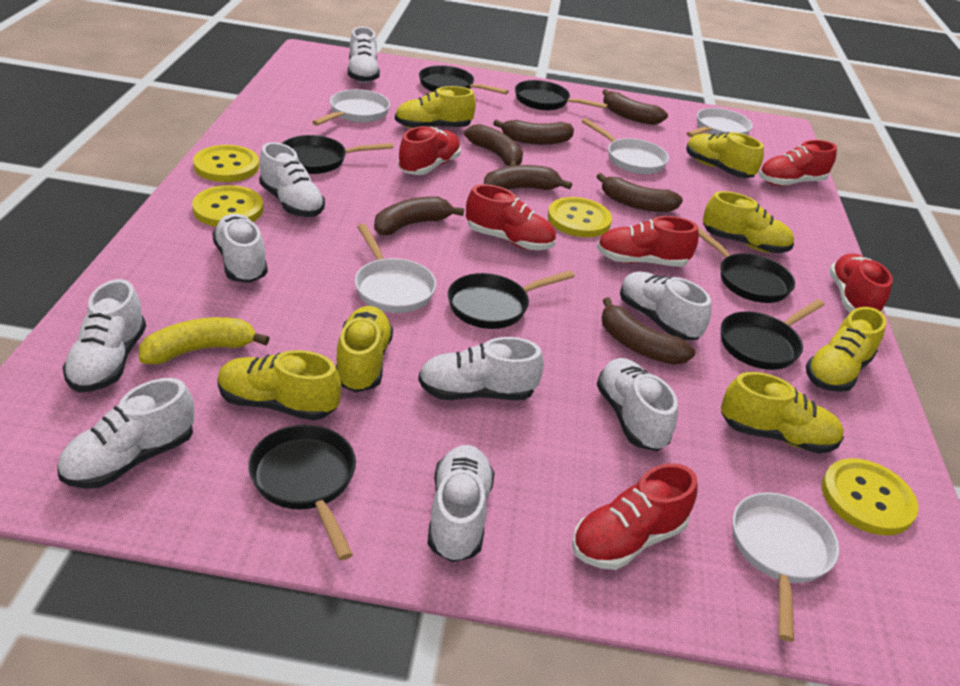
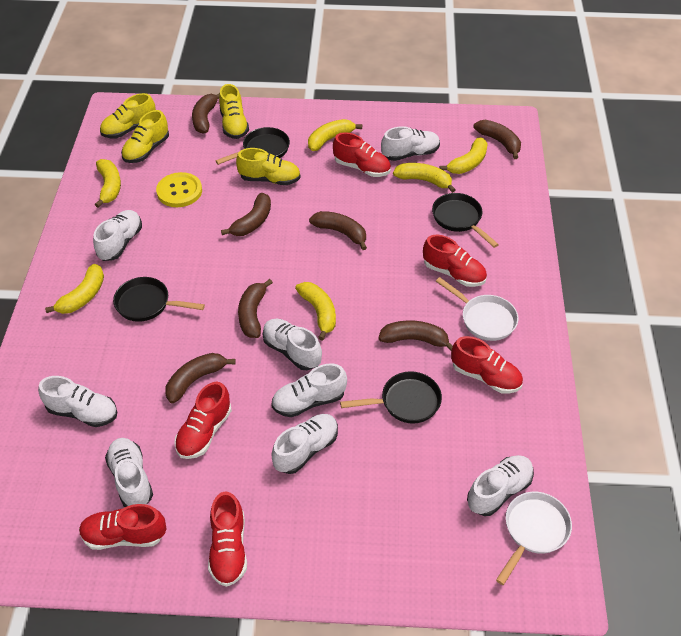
black pan: 7 -> 4
white pan: 5 -> 2
white shoe: 9 -> 8
yellow banana: 1 -> 6
yellow button: 4 -> 1
yellow shoe: 7 -> 4

